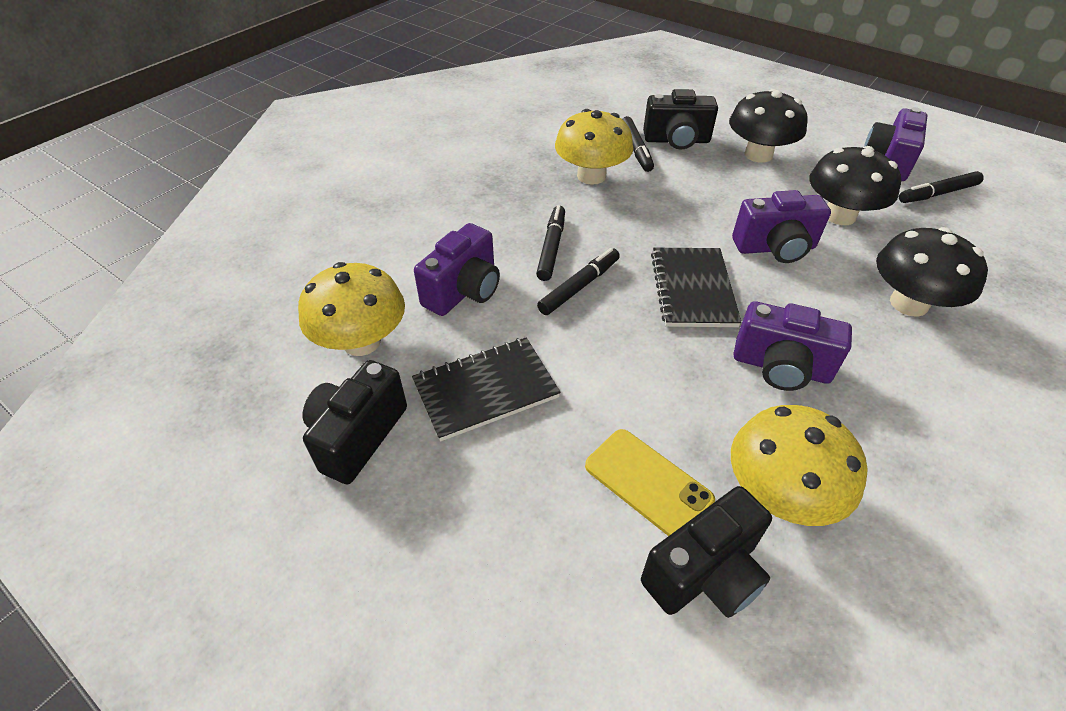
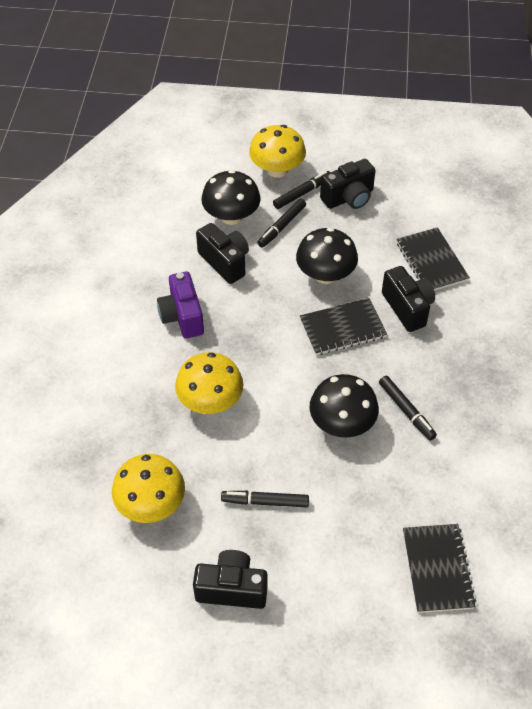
black camera: 3 -> 4
black notebook: 2 -> 3
purple camera: 4 -> 1
yellow phone: 1 -> 0

